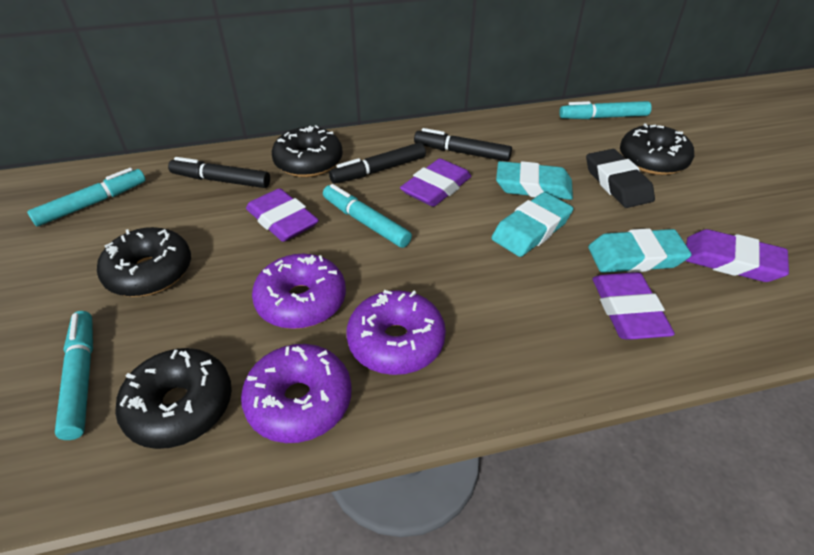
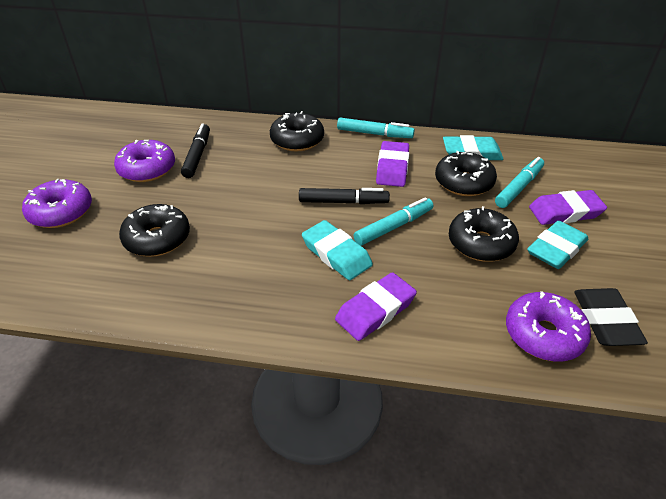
black marker: 3 -> 2
purple eraser: 4 -> 3
turquoise marker: 4 -> 3

